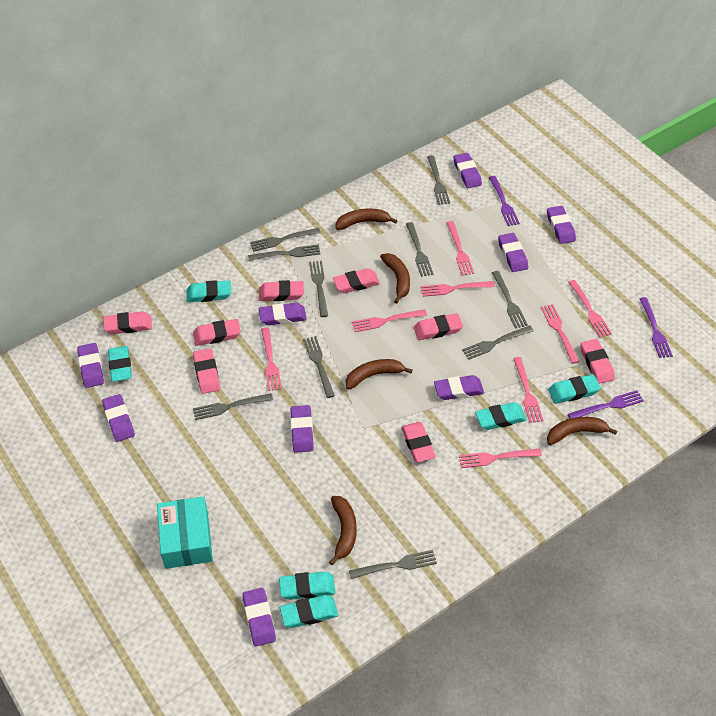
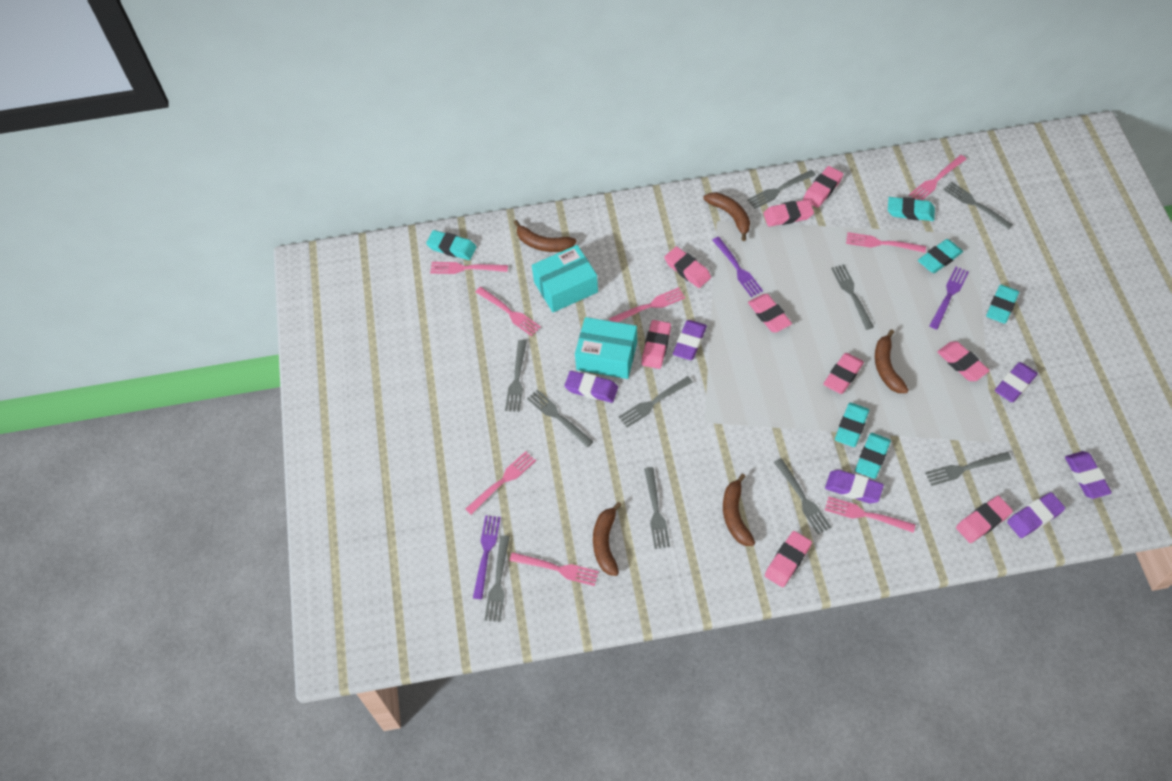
pink eraser: 8 -> 9
purple eraser: 9 -> 6
turquoise box: 1 -> 2

